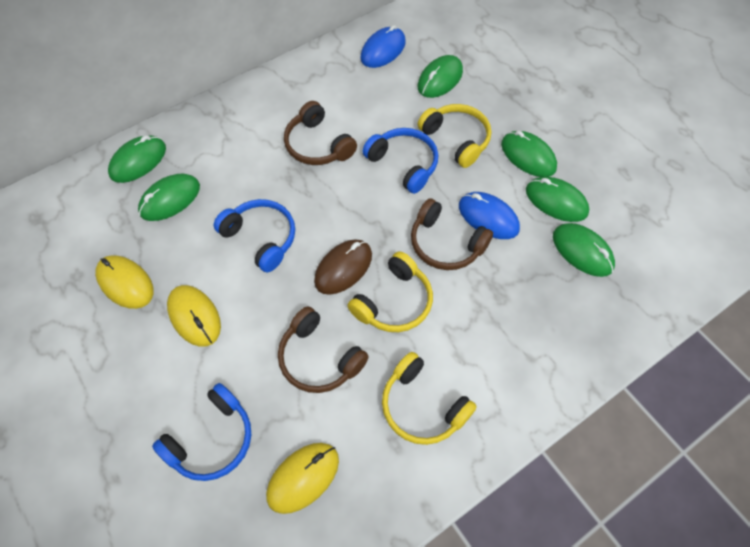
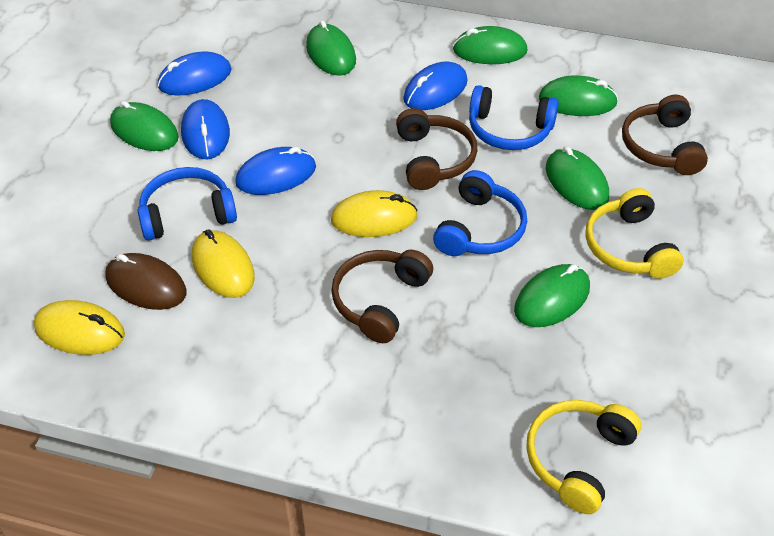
blue mouse: 2 -> 4
yellow headphones: 3 -> 2

